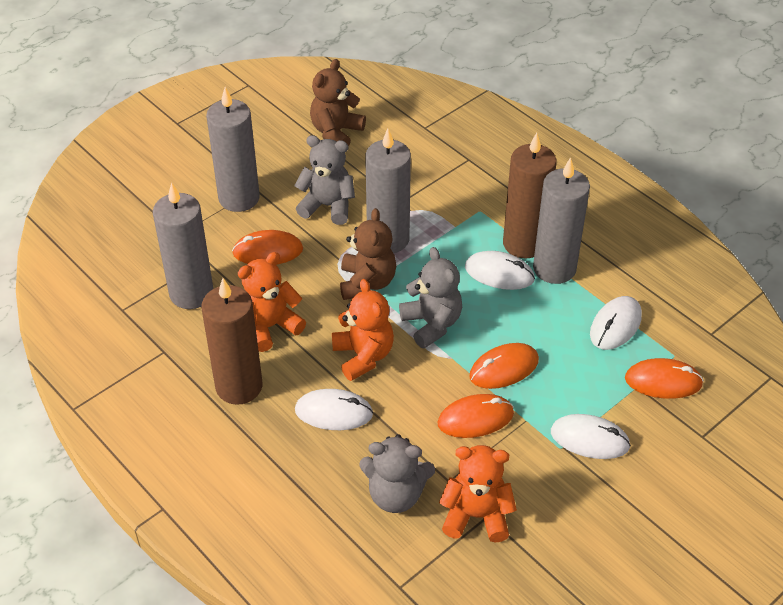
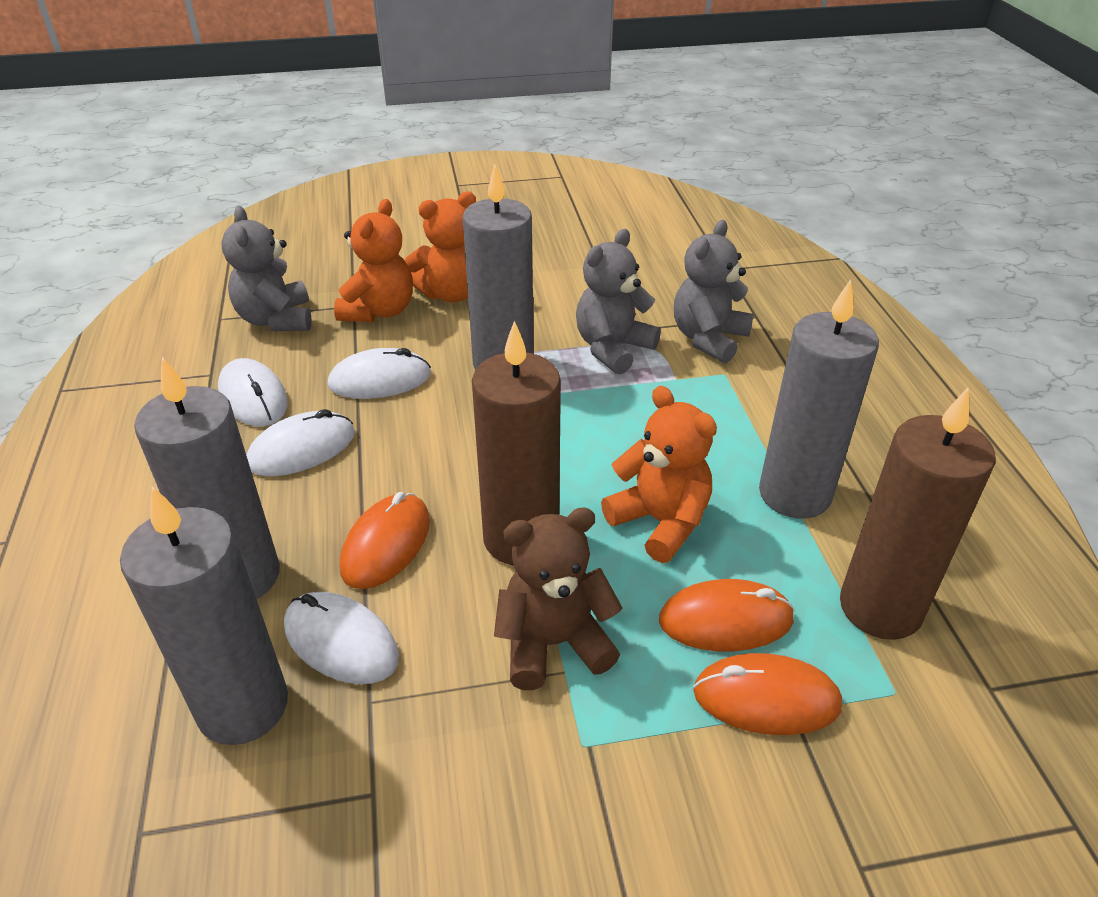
brown teddy bear: 2 -> 1
orange mouse: 4 -> 3

